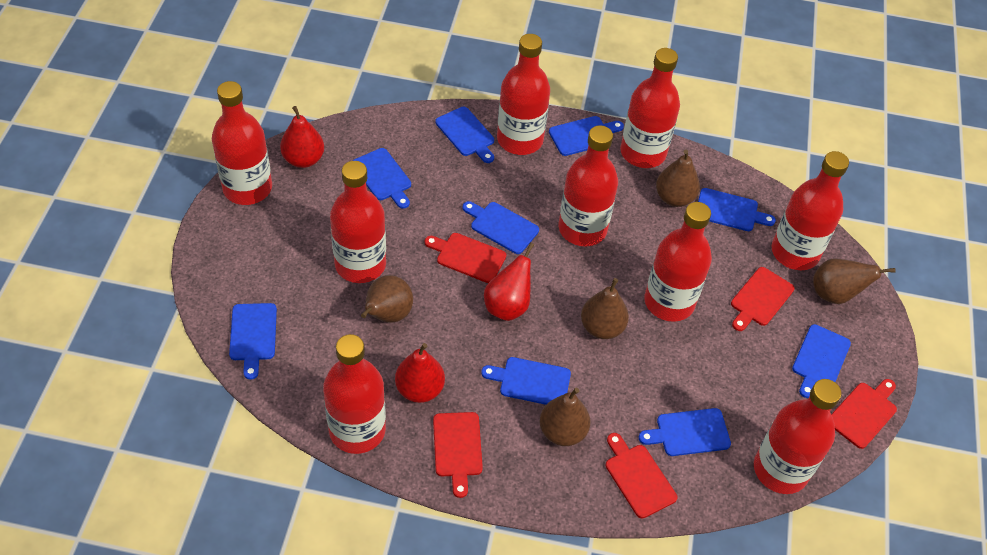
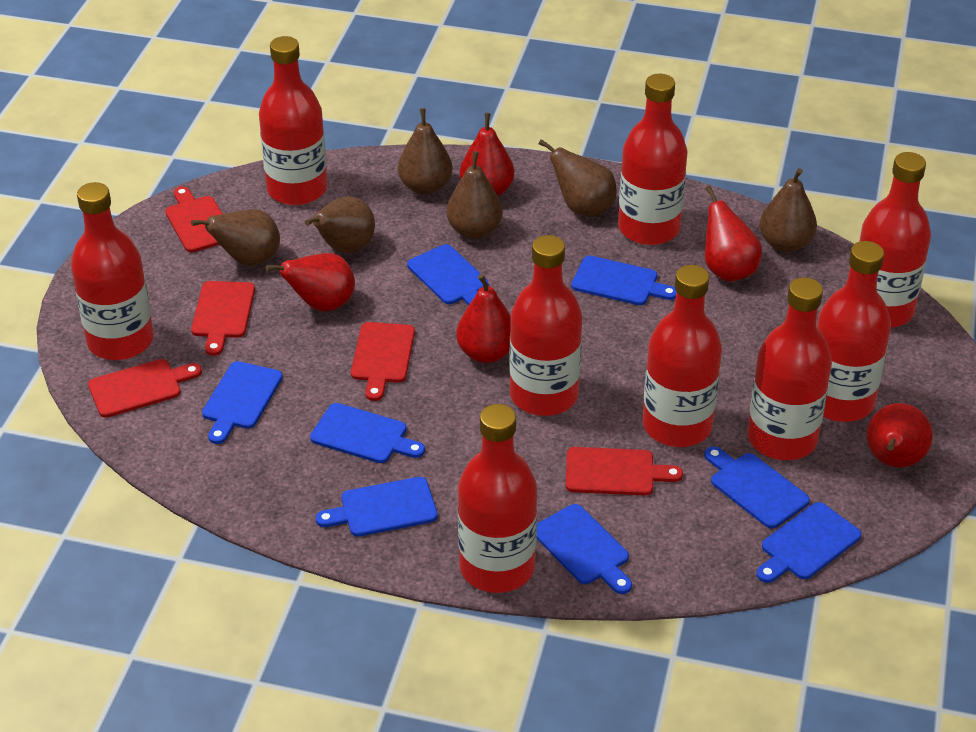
blue cutting board: 9 -> 8
brown pear: 5 -> 6
red pear: 3 -> 5

